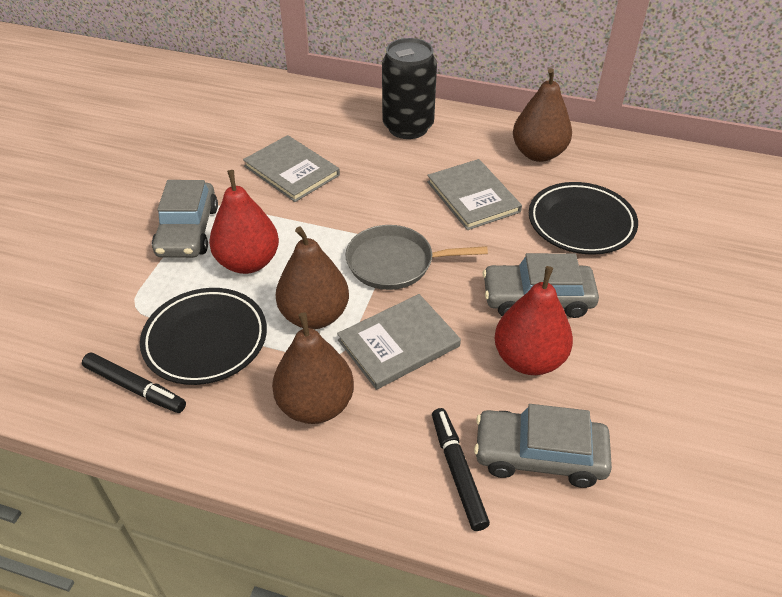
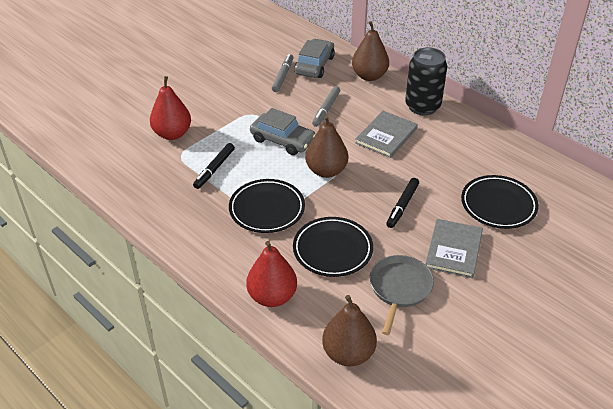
black plate: 2 -> 3
grey book: 3 -> 2
grey car: 3 -> 2
grey marker: 0 -> 2

